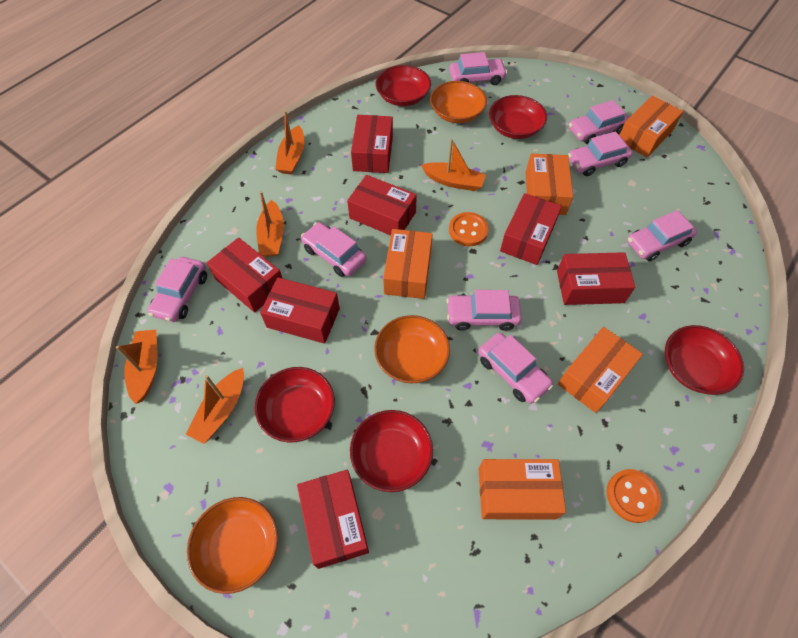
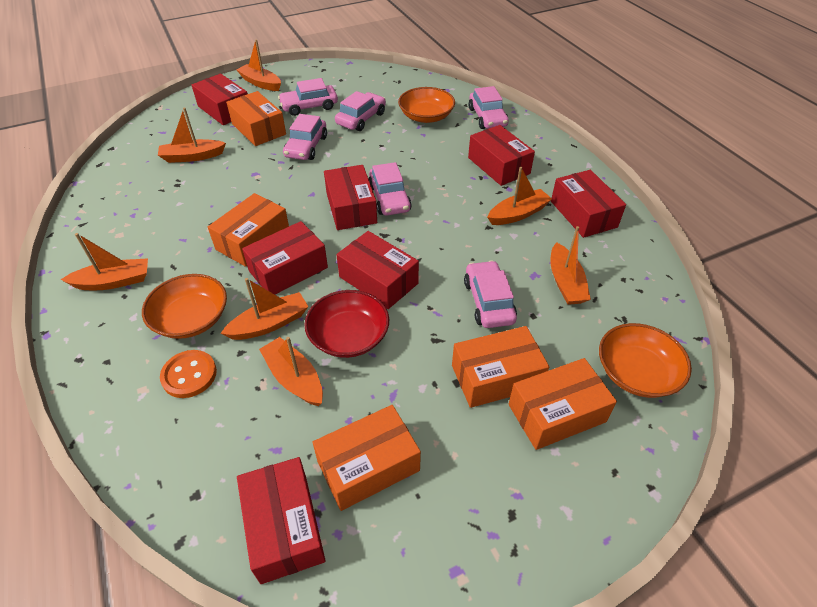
orange boat: 5 -> 7
orange button: 2 -> 1
pink car: 8 -> 6
red bowl: 5 -> 1

